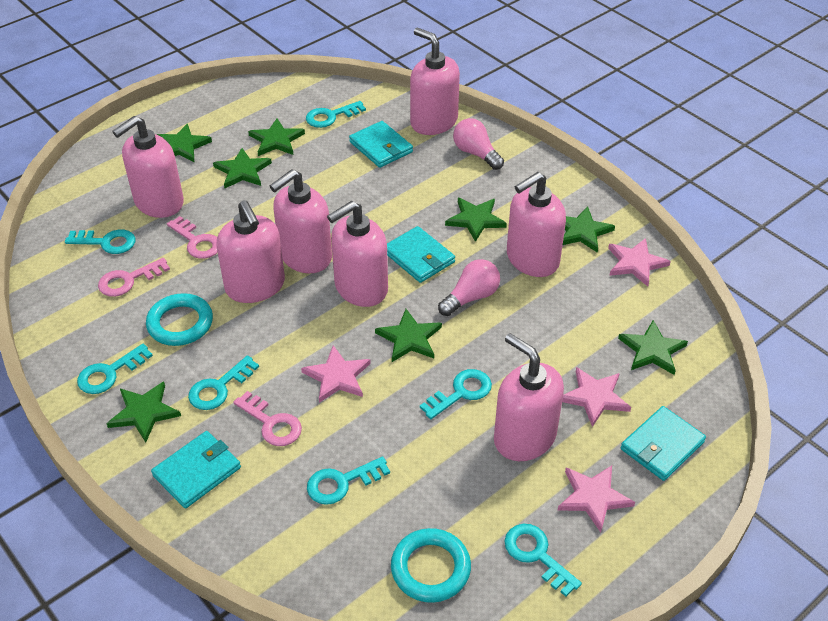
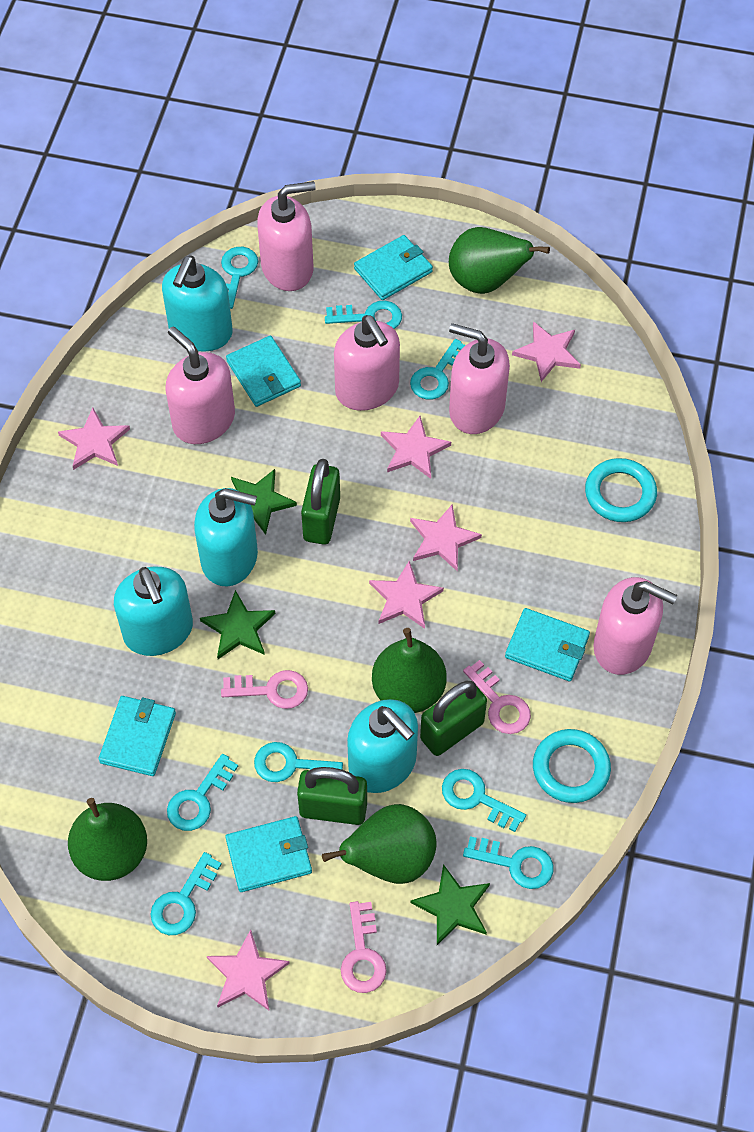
green padlock: 0 -> 3
green pear: 0 -> 4
green star: 8 -> 3
pink light bulb: 2 -> 0
pink soap dispenser: 7 -> 5
pink star: 4 -> 6
turquoise key: 7 -> 8
turquoise soap dispenser: 0 -> 4
turquoise wallet: 4 -> 5

